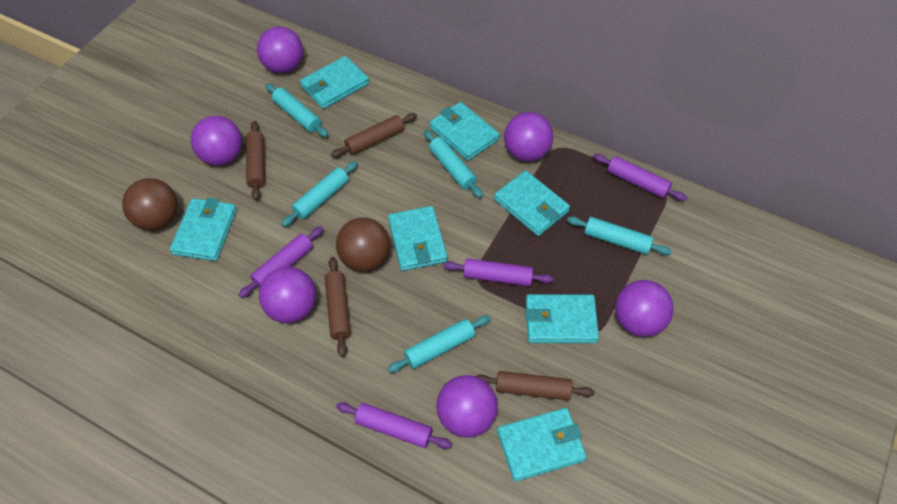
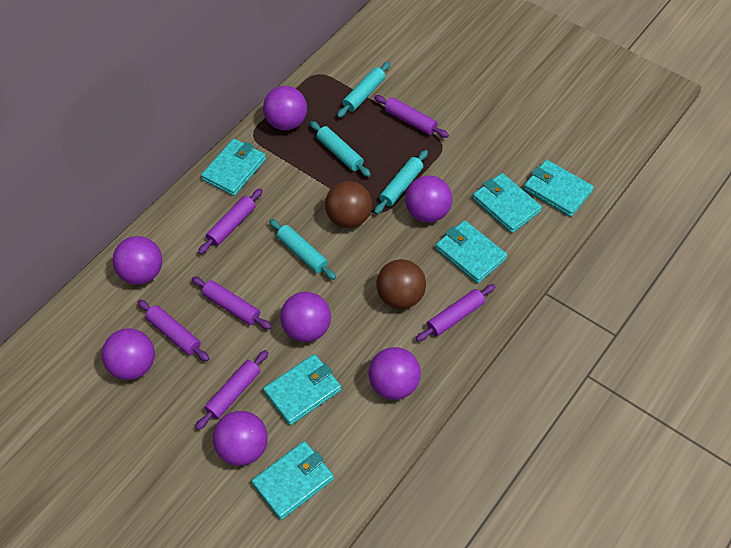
brown rolling pin: 4 -> 0
purple ball: 6 -> 7
purple rolling pin: 4 -> 6
turquoise rolling pin: 5 -> 4
turquoise wallet: 7 -> 6

